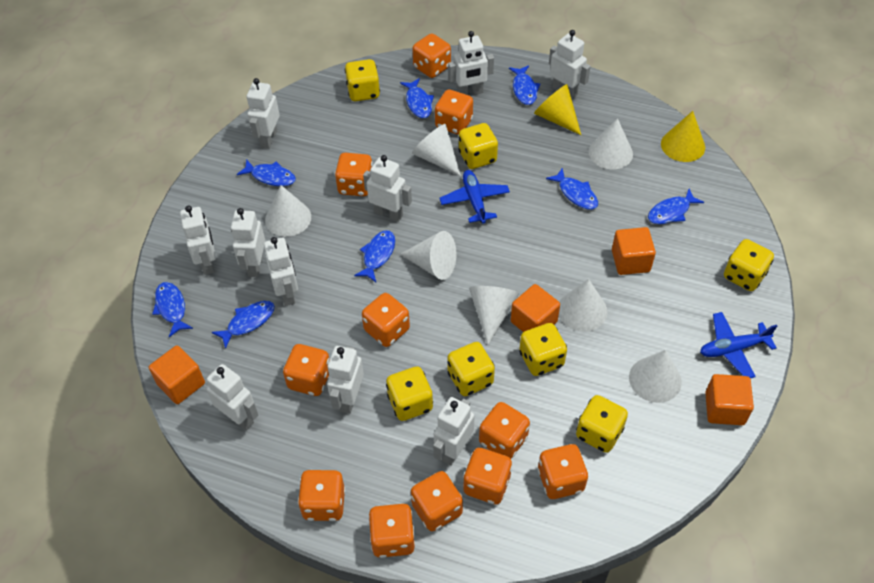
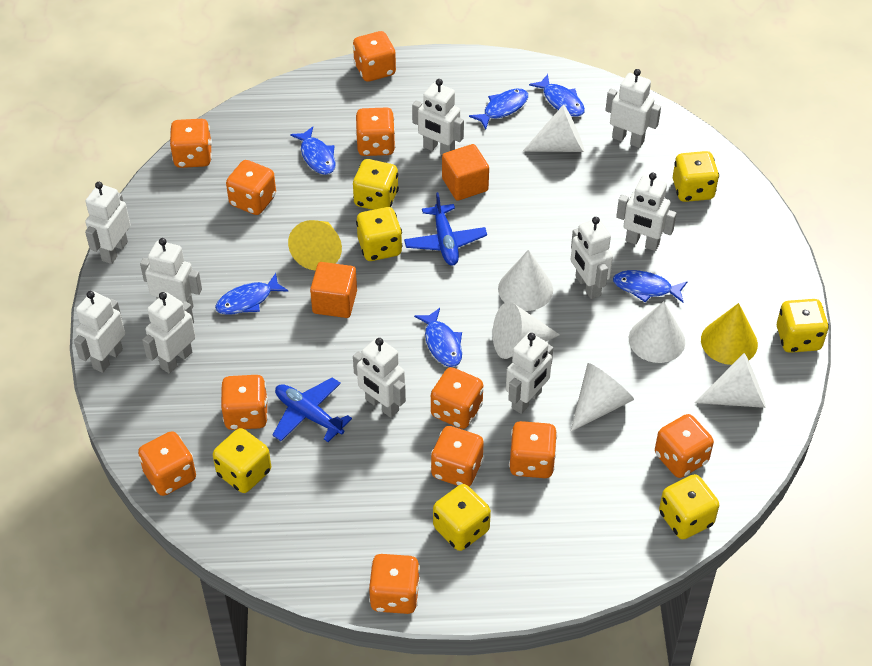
blue fish: 8 -> 6
orange cube: 4 -> 2
white cone: 7 -> 6

